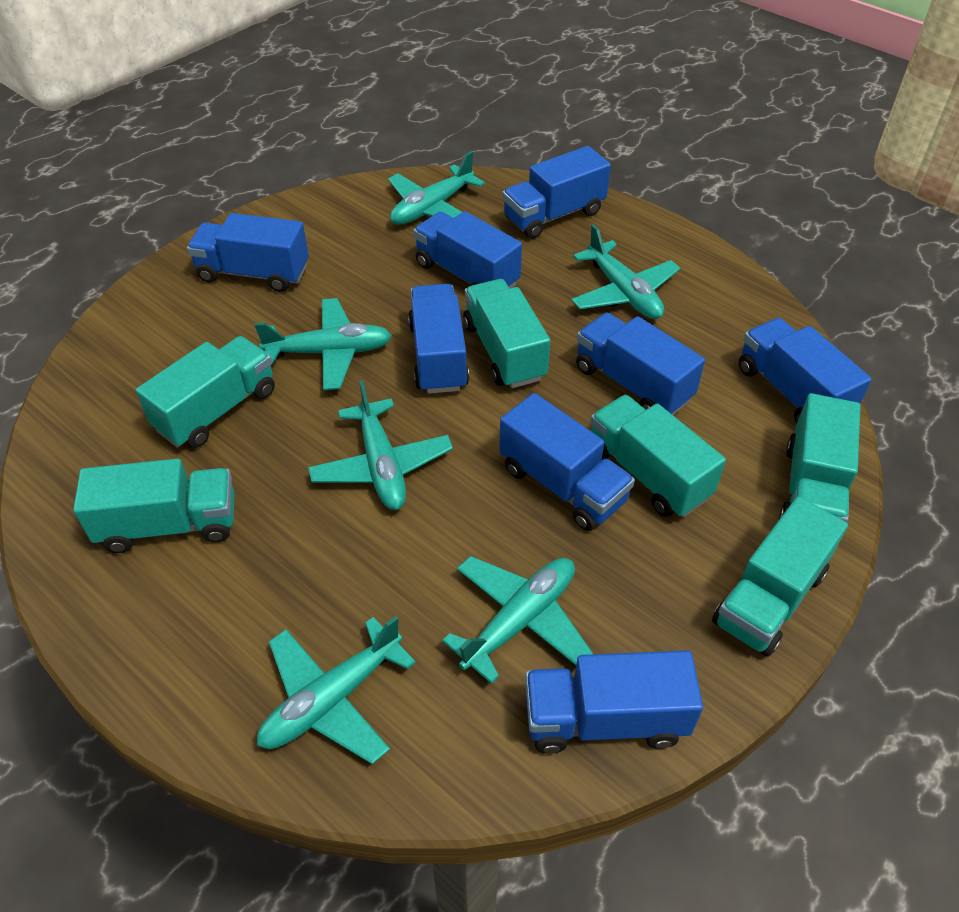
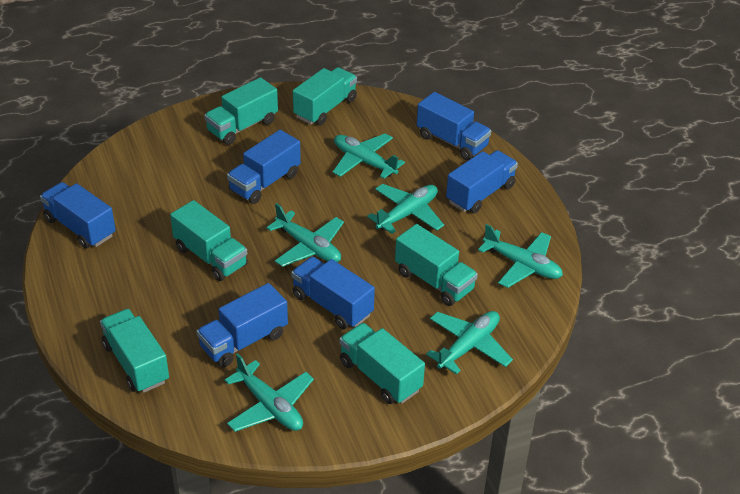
blue truck: 8 -> 6

